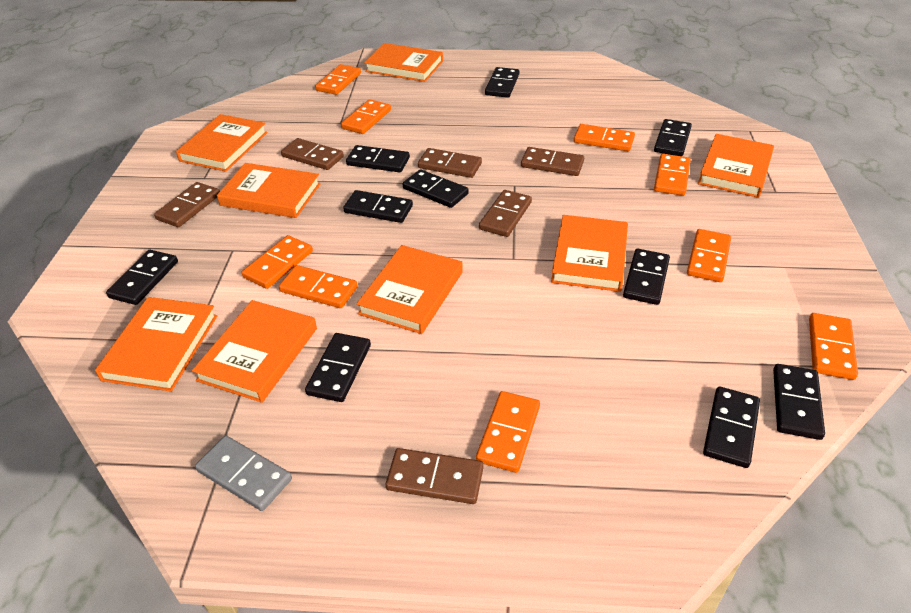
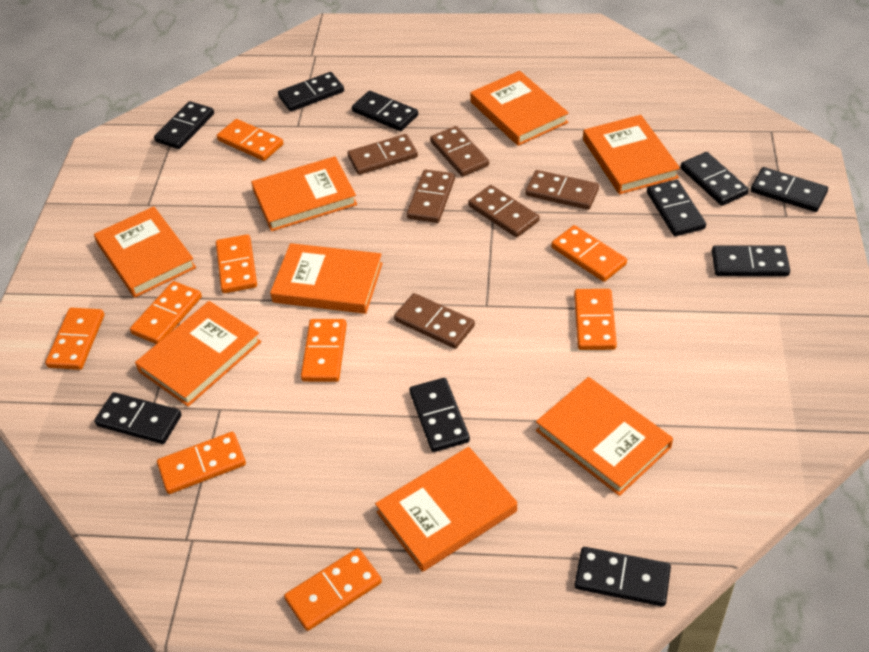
grey domino: 1 -> 0

